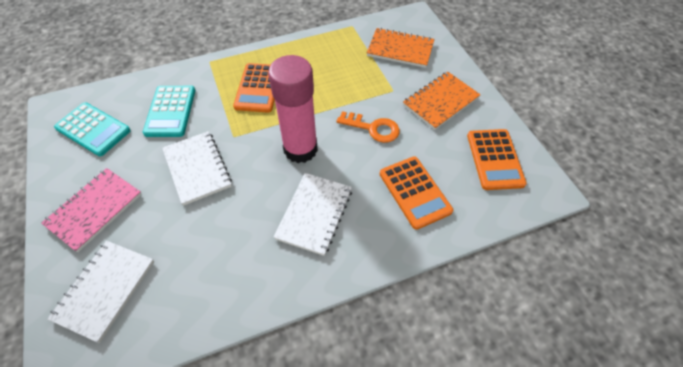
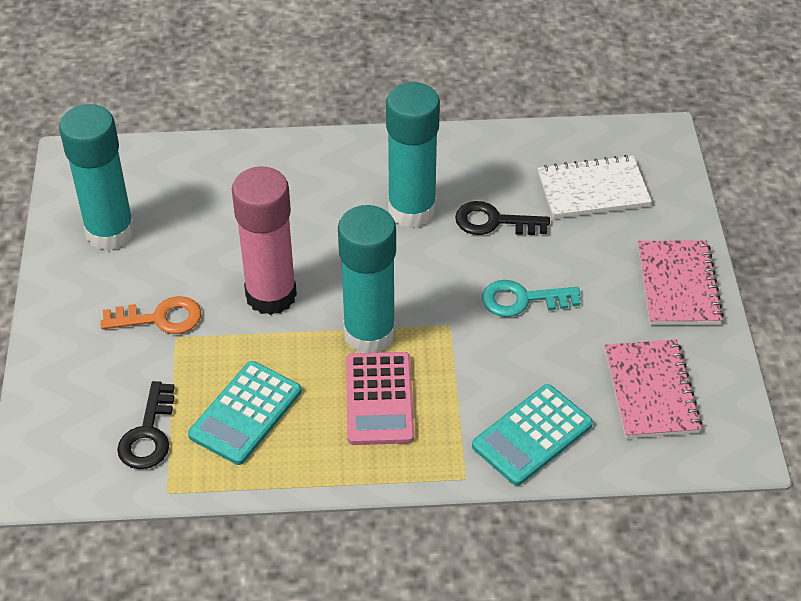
black key: 0 -> 2
orange calculator: 3 -> 0
orange notebook: 2 -> 0
pink calculator: 0 -> 1
pink notebook: 1 -> 2
turquoise glue stick: 0 -> 3
turquoise key: 0 -> 1
white notebook: 3 -> 1

